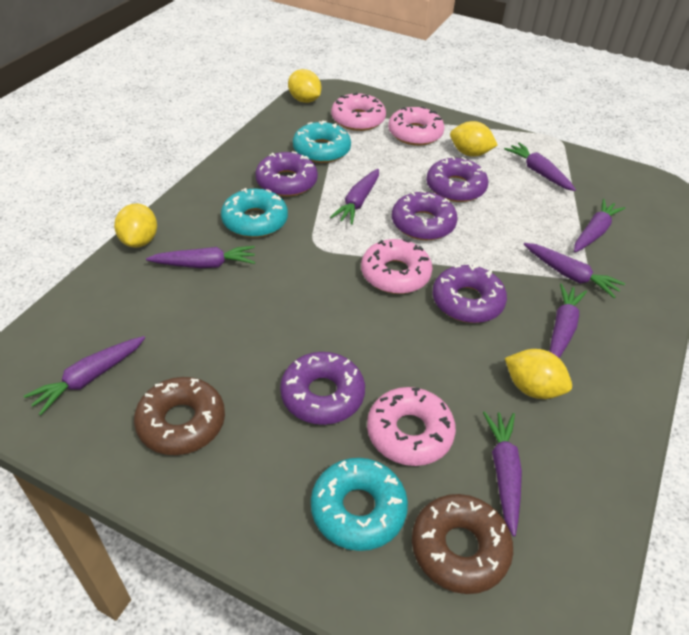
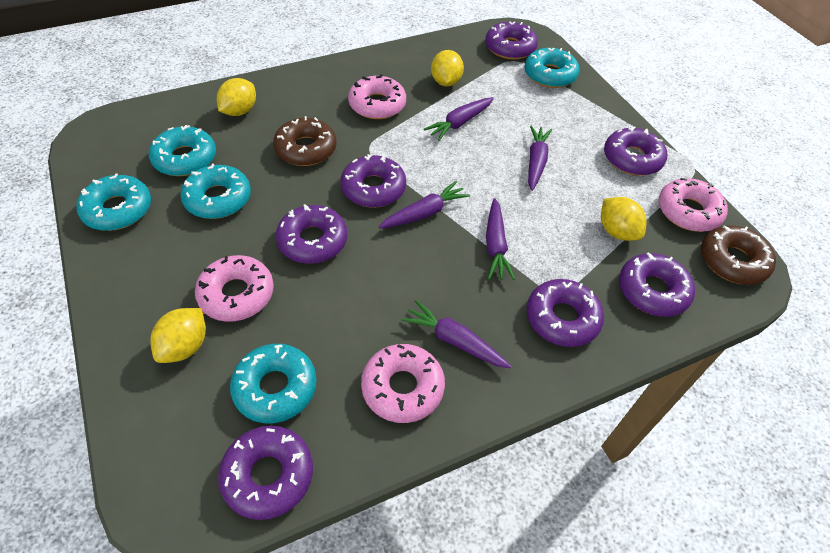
purple carrot: 8 -> 5
purple donut: 5 -> 7
turquoise donut: 3 -> 5

